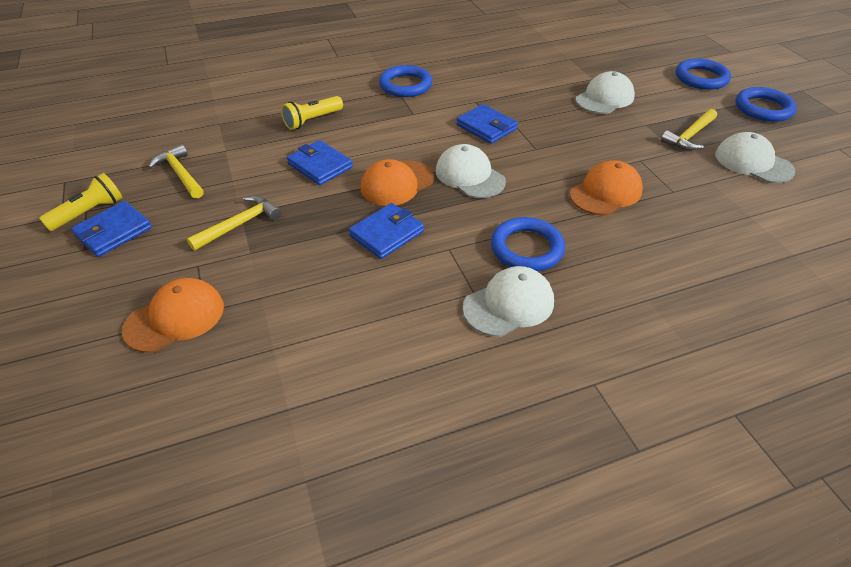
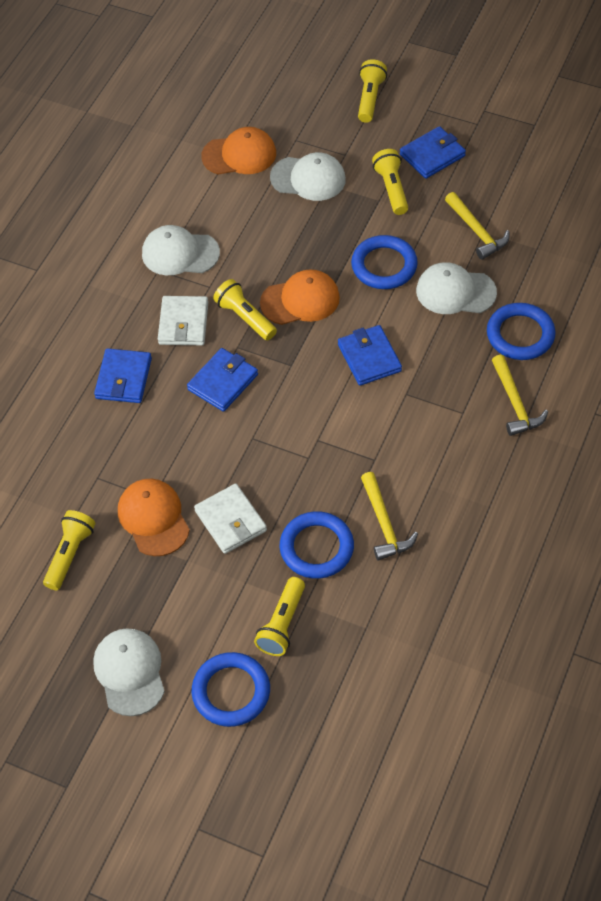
white wallet: 0 -> 2
yellow flashlight: 2 -> 5

